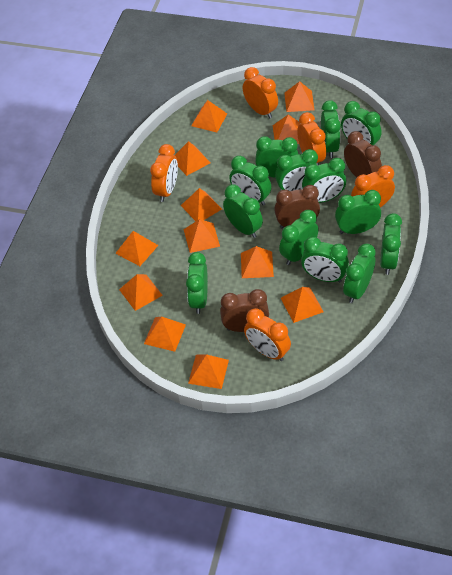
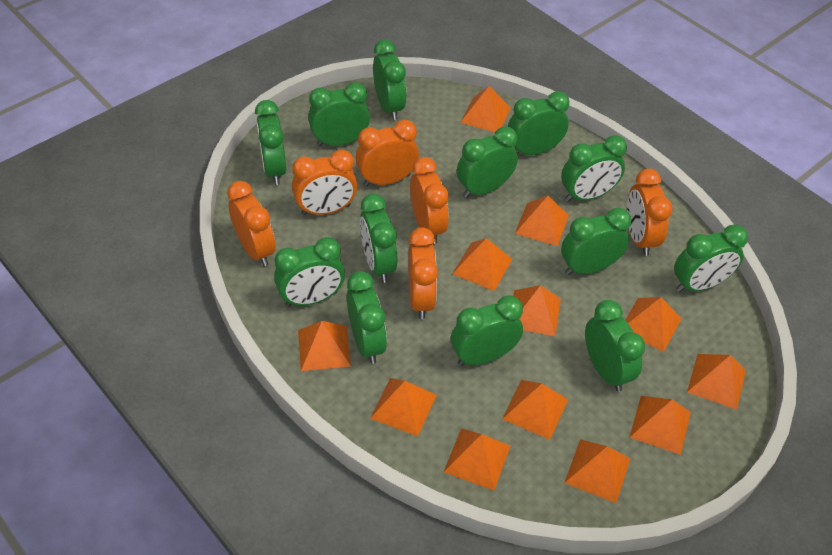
brown clock: 3 -> 0
orange clock: 5 -> 6

